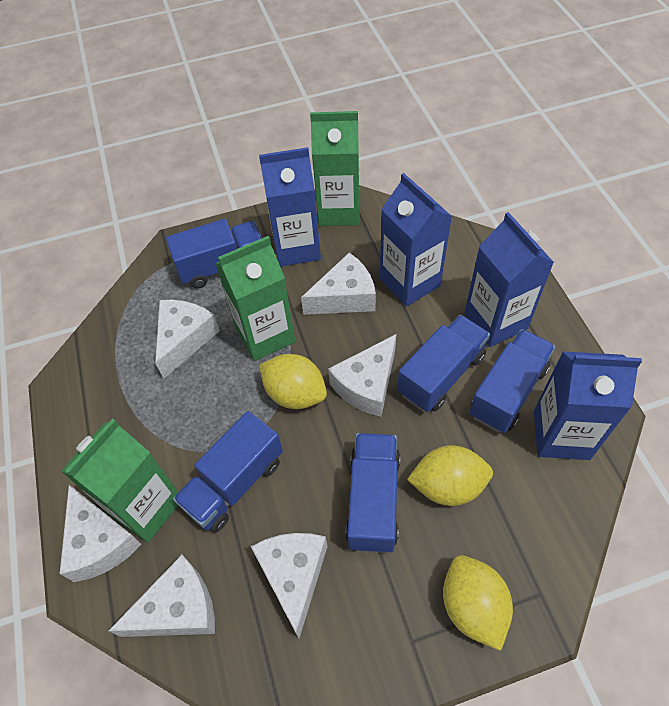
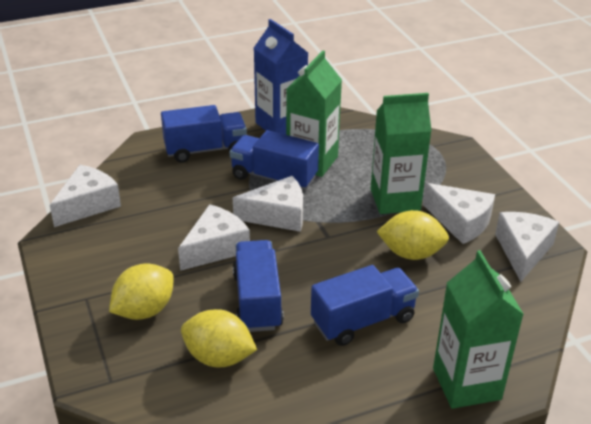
blue carton: 4 -> 1
blue truck: 5 -> 4
white cheese: 6 -> 5

